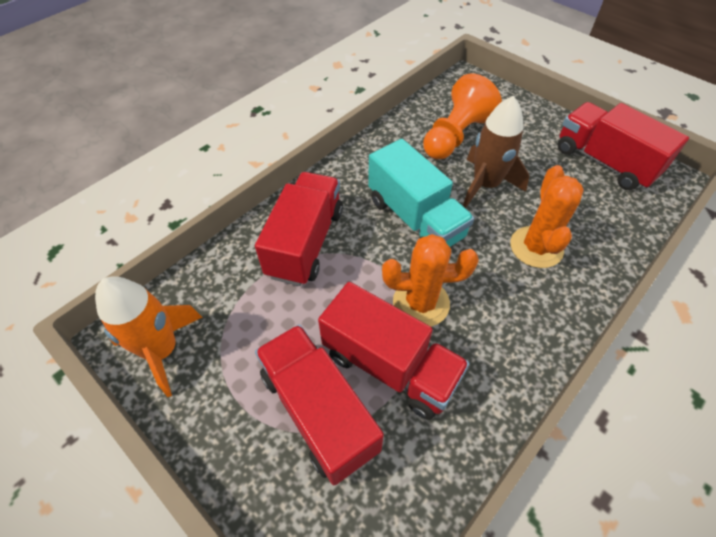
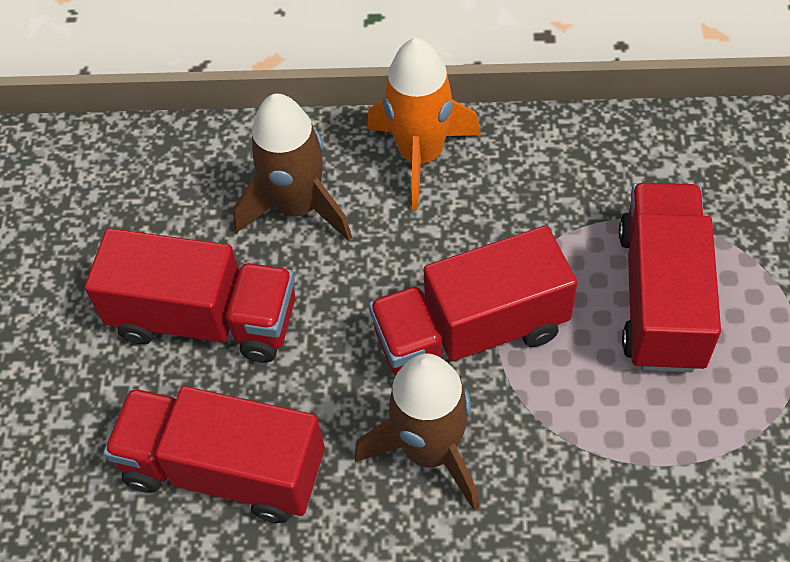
brown rocket: 1 -> 2
orange cactus: 2 -> 0
orange pawn: 1 -> 0
turquoise truck: 1 -> 0

